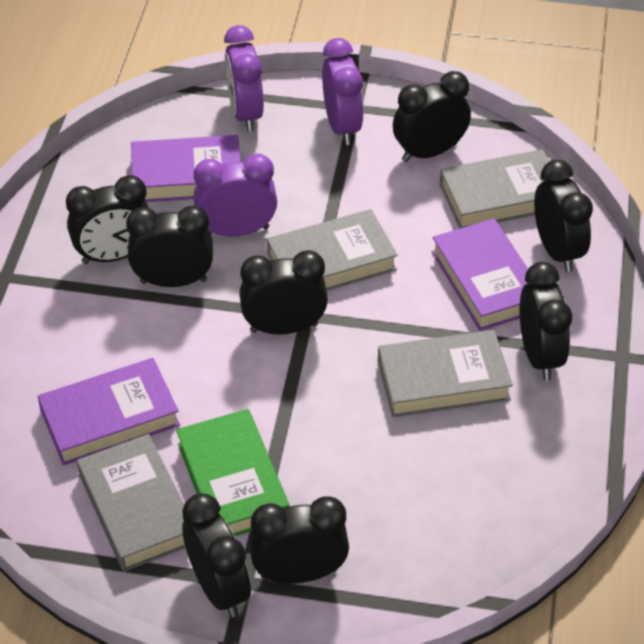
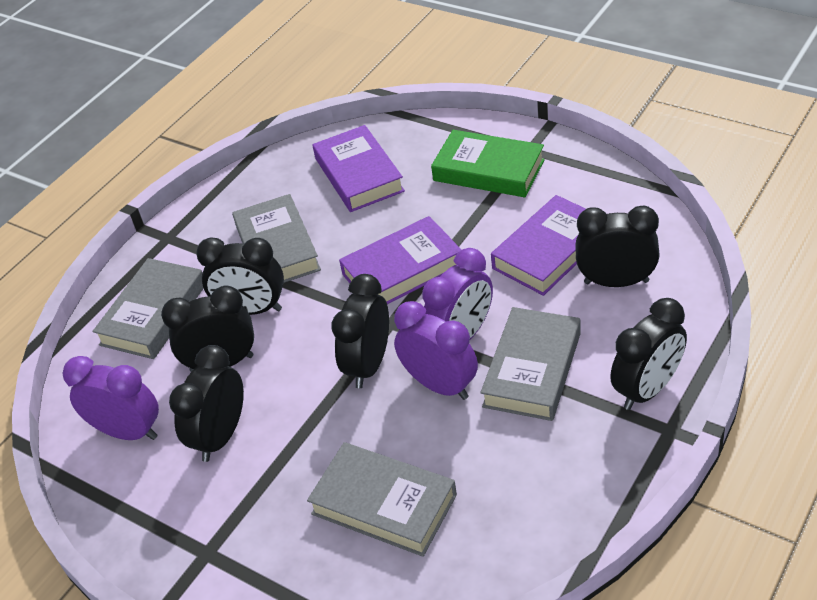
black clock: 8 -> 6

